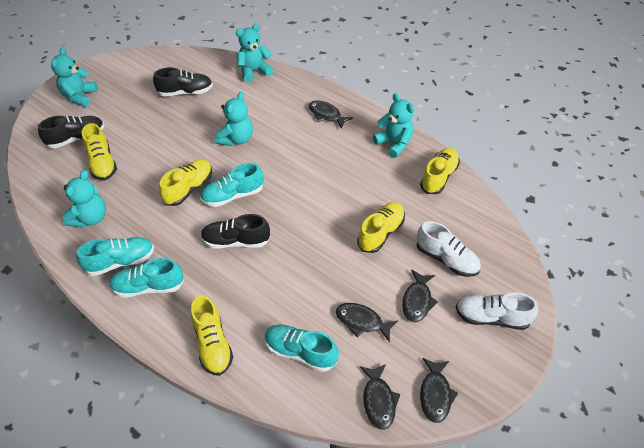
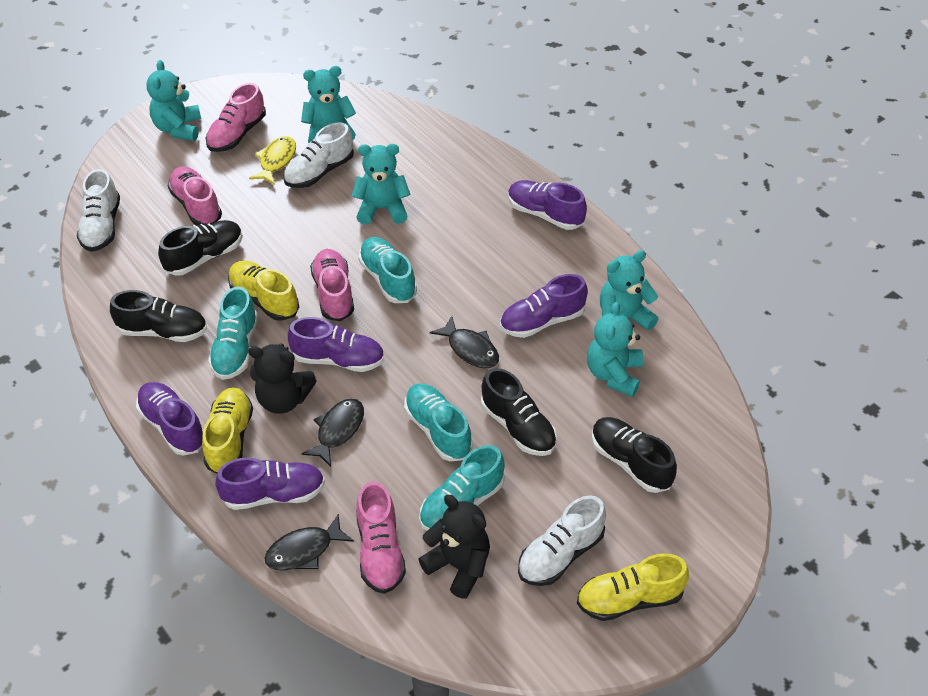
black fish: 5 -> 3
black shoe: 3 -> 4
black teddy bear: 0 -> 2
pink shoe: 0 -> 4
purple shoe: 0 -> 5
white shoe: 2 -> 3
yellow fish: 0 -> 1
yellow shoe: 5 -> 3

